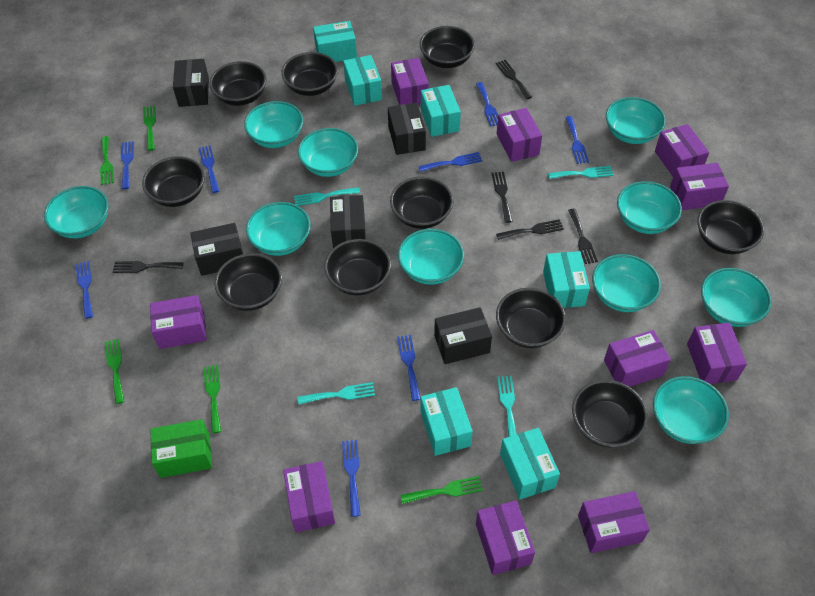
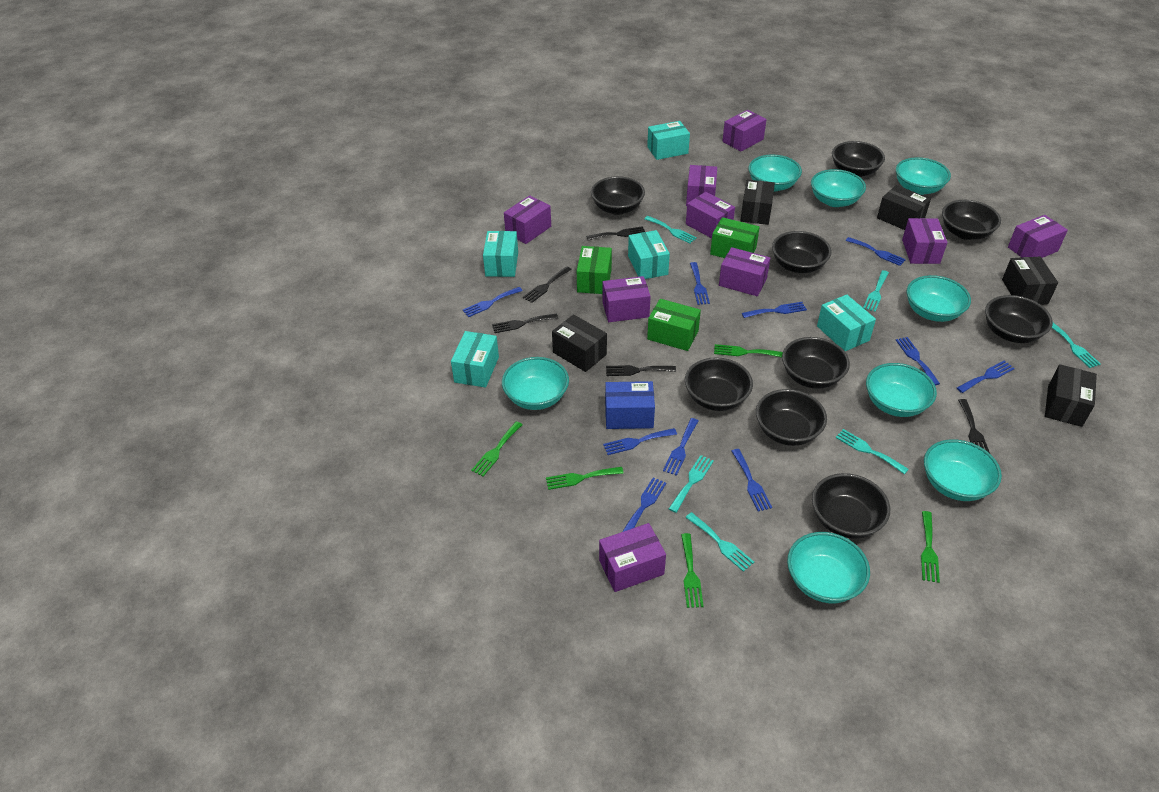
black bowl: 10 -> 9
blue box: 0 -> 1
blue fork: 8 -> 10
green box: 1 -> 3
purple box: 10 -> 9
turquoise bowl: 10 -> 8
turquoise box: 6 -> 5
turquoise fork: 4 -> 6

